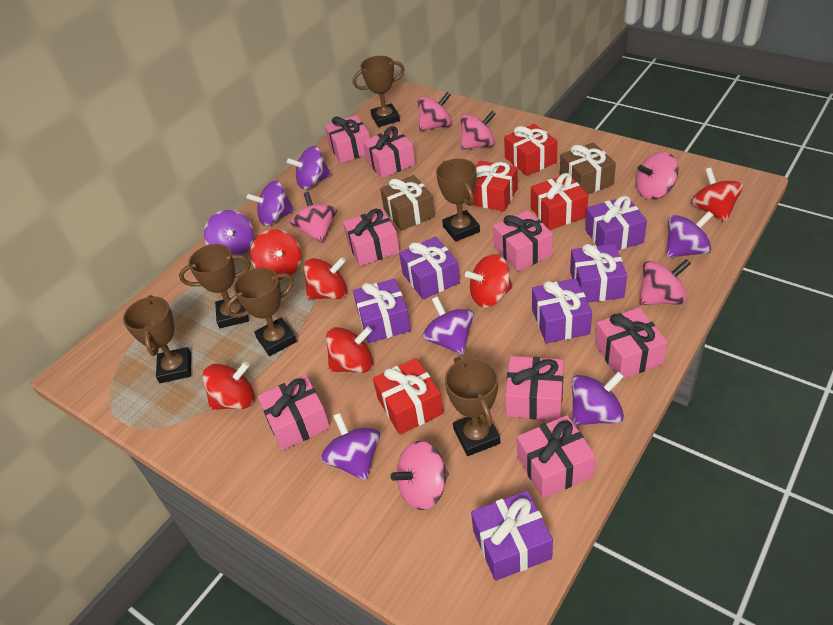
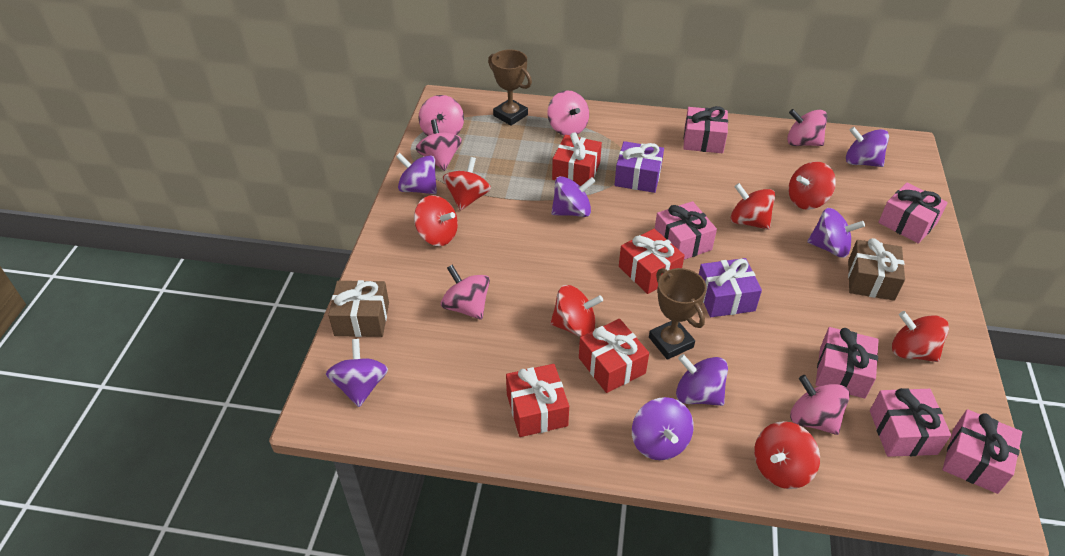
brown trophy: 6 -> 2
pink gift: 8 -> 6
purple gift: 6 -> 2
red spinning top: 6 -> 7

